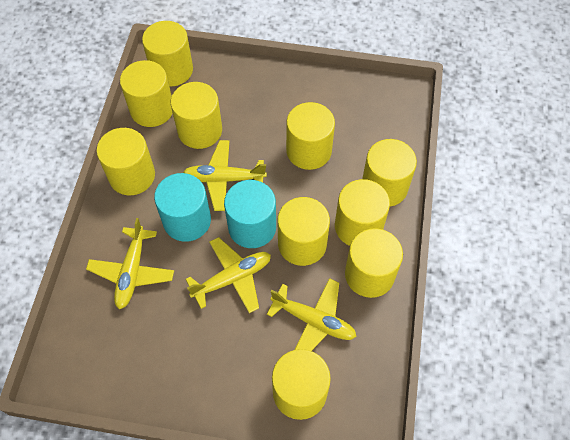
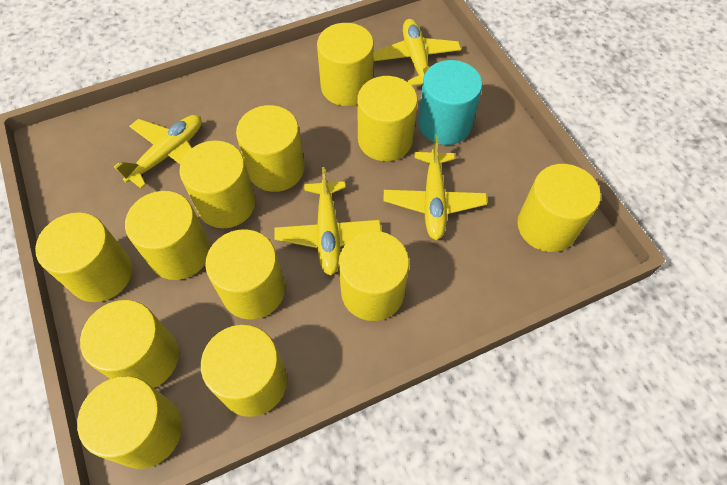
turquoise cylinder: 2 -> 1
yellow cylinder: 10 -> 12

